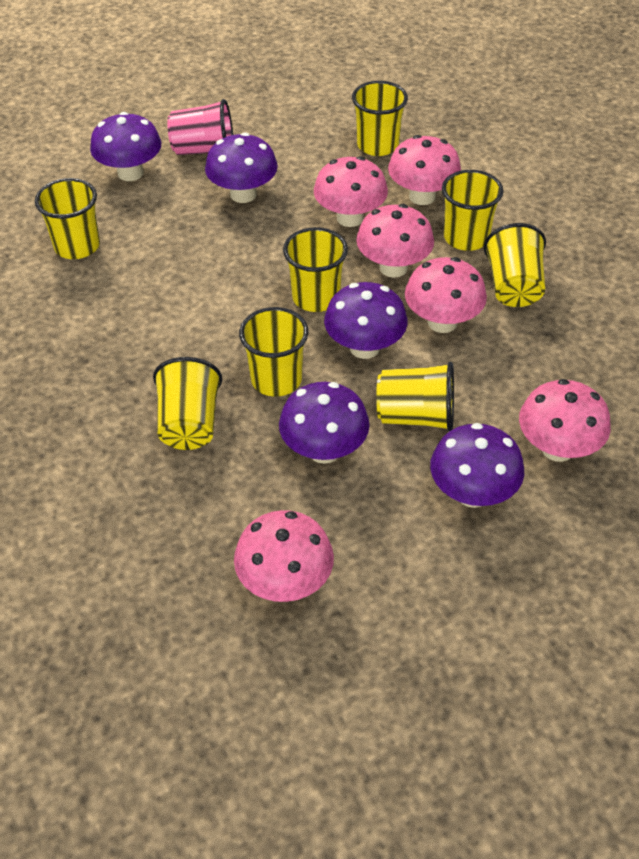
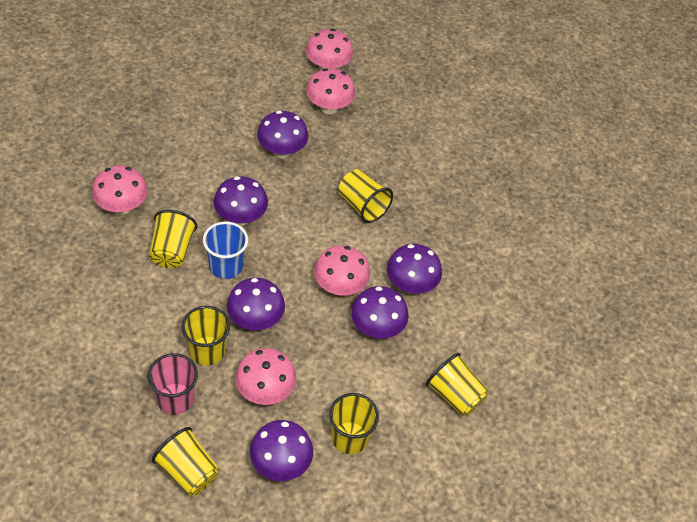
blue cup: 0 -> 1
pink mushroom: 6 -> 5
purple mushroom: 5 -> 6
yellow cup: 8 -> 6

